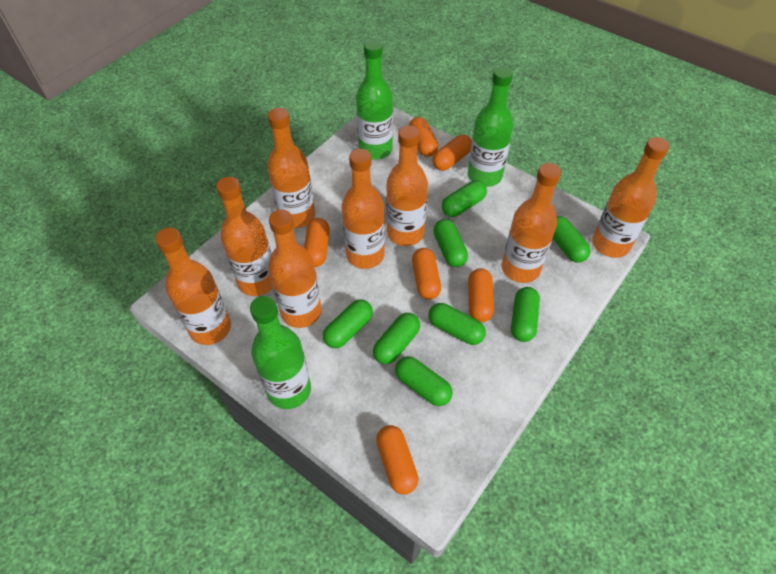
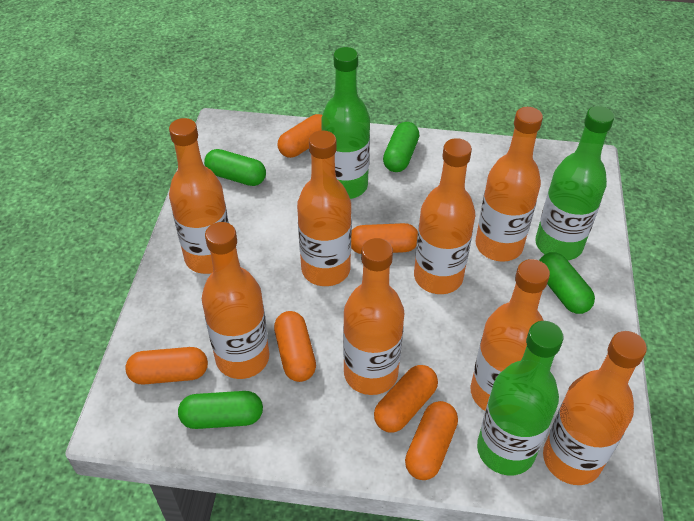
green capsule: 8 -> 4

